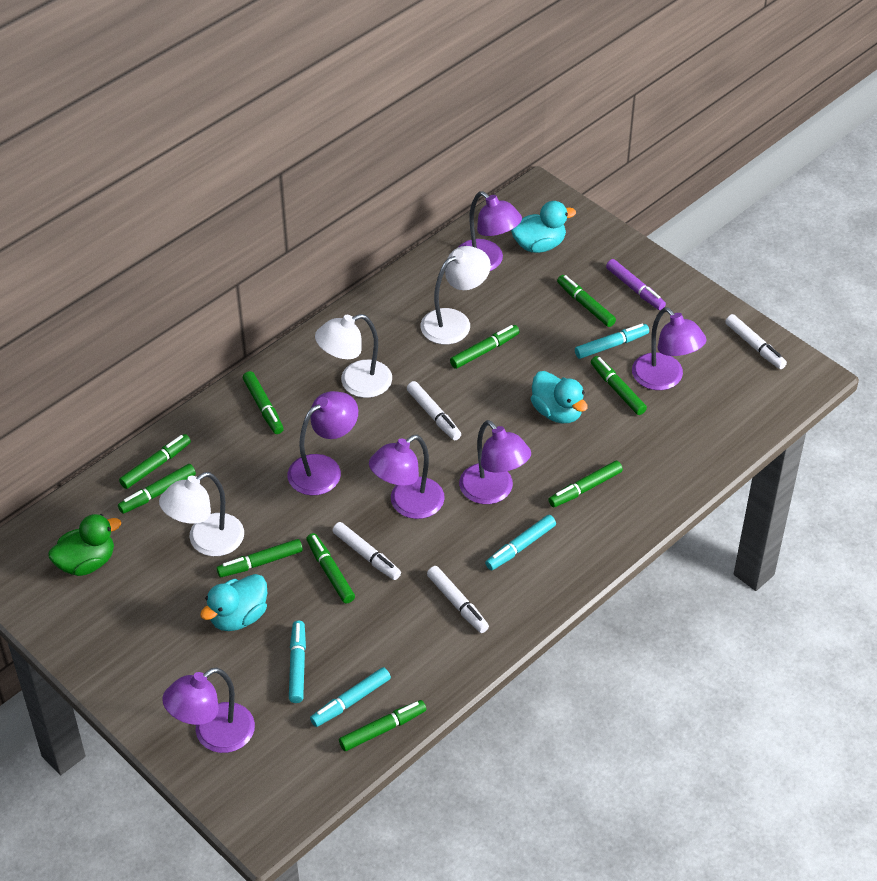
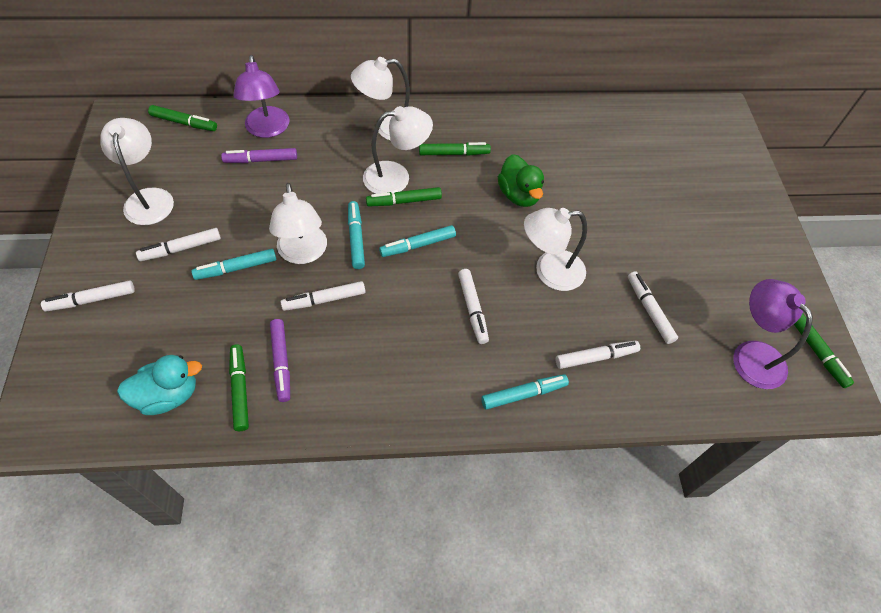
green marker: 10 -> 5
purple lamp: 6 -> 2
purple marker: 1 -> 2
turquoise duck: 3 -> 1
white lamp: 3 -> 5
white marker: 4 -> 6

